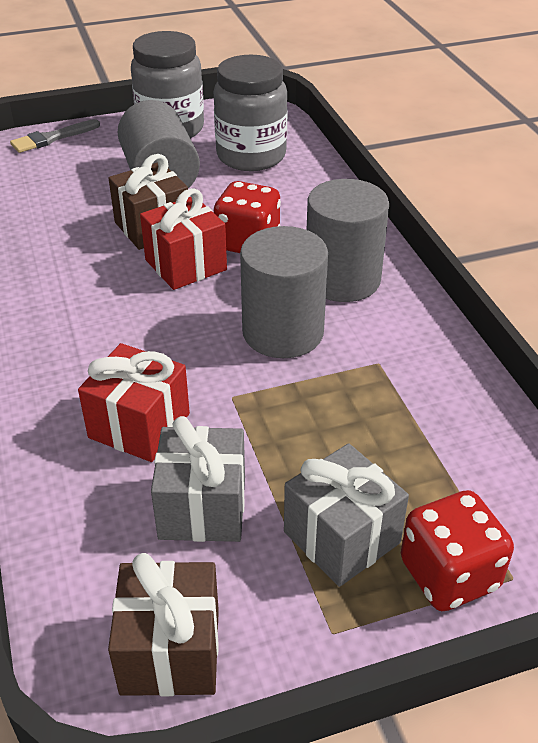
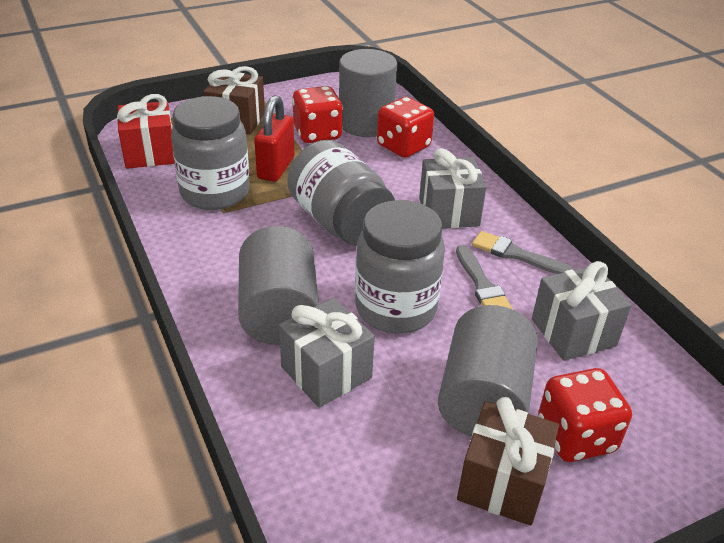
grey brush: 1 -> 2
grey gift: 2 -> 3
grey jar: 2 -> 3
red dice: 2 -> 3
red gift: 2 -> 1
red padlock: 0 -> 1

